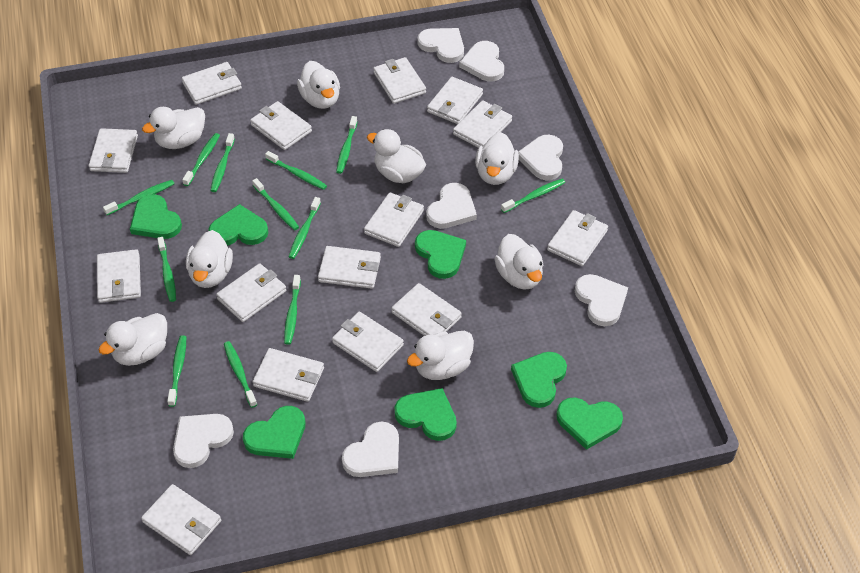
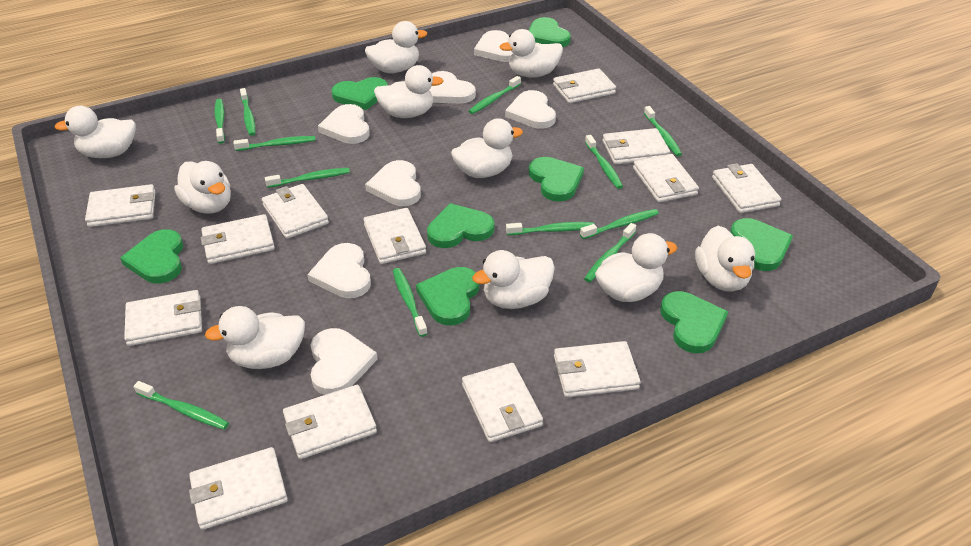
green heart: 7 -> 8
white duck: 8 -> 10
white wallet: 15 -> 13

